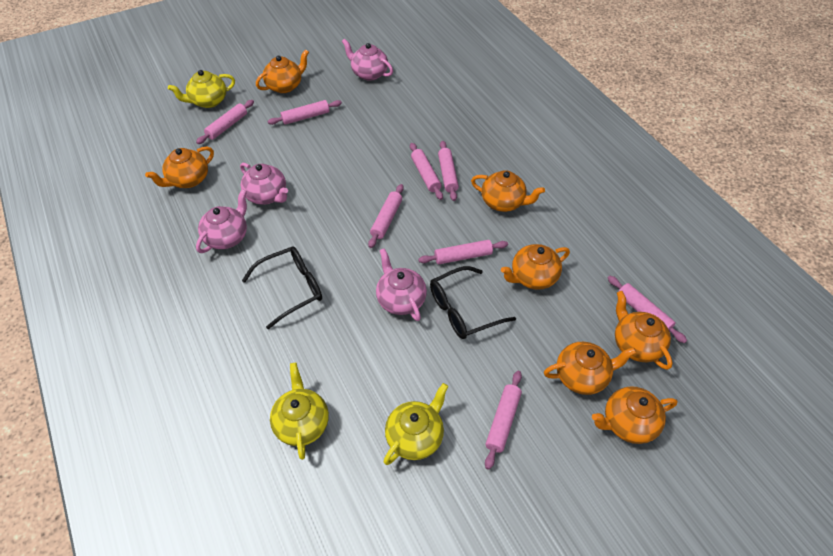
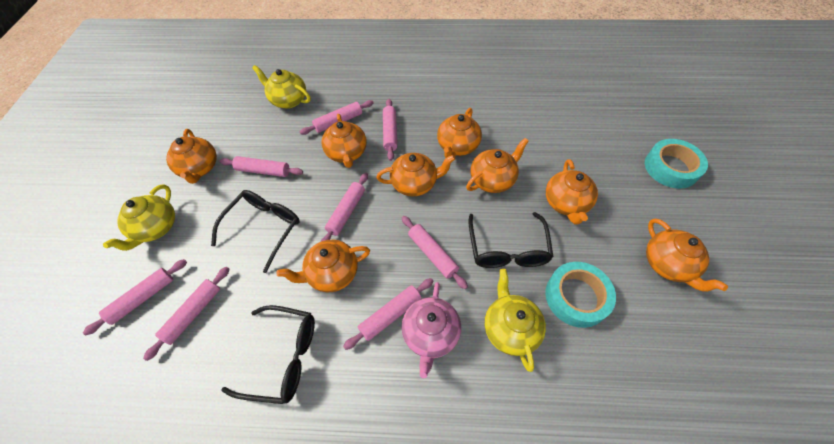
black glasses: 2 -> 3
orange teapot: 7 -> 8
pink teapot: 4 -> 1
turquoise tape: 0 -> 2

